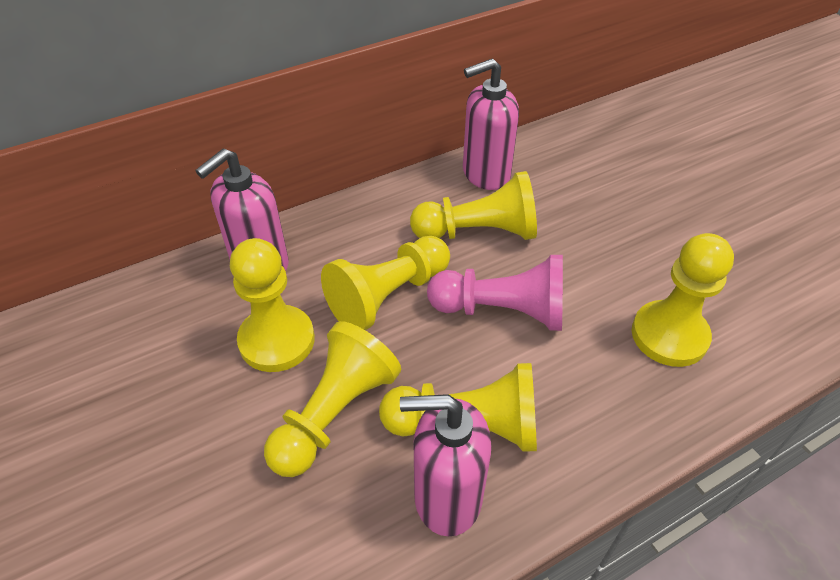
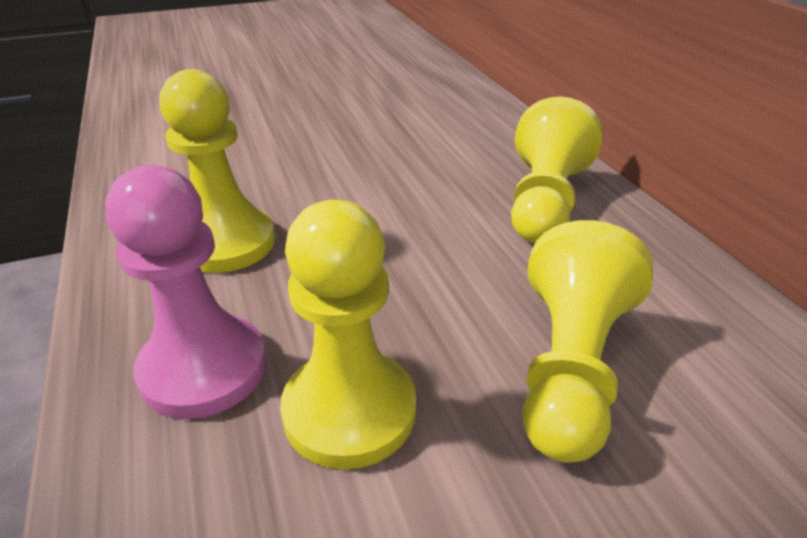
pink soap dispenser: 3 -> 0
yellow pawn: 6 -> 4

